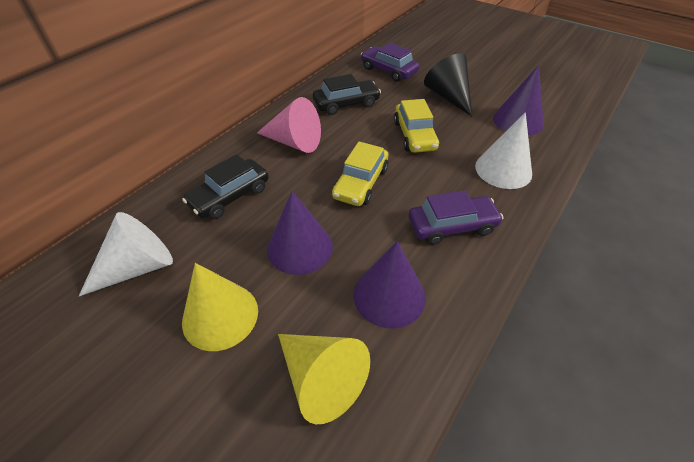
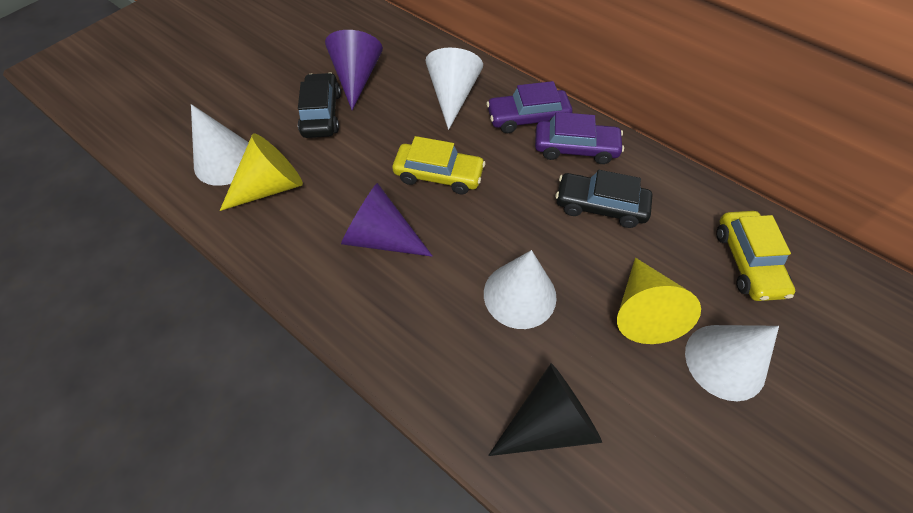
pink cone: 1 -> 0
purple cone: 3 -> 2
white cone: 2 -> 4

